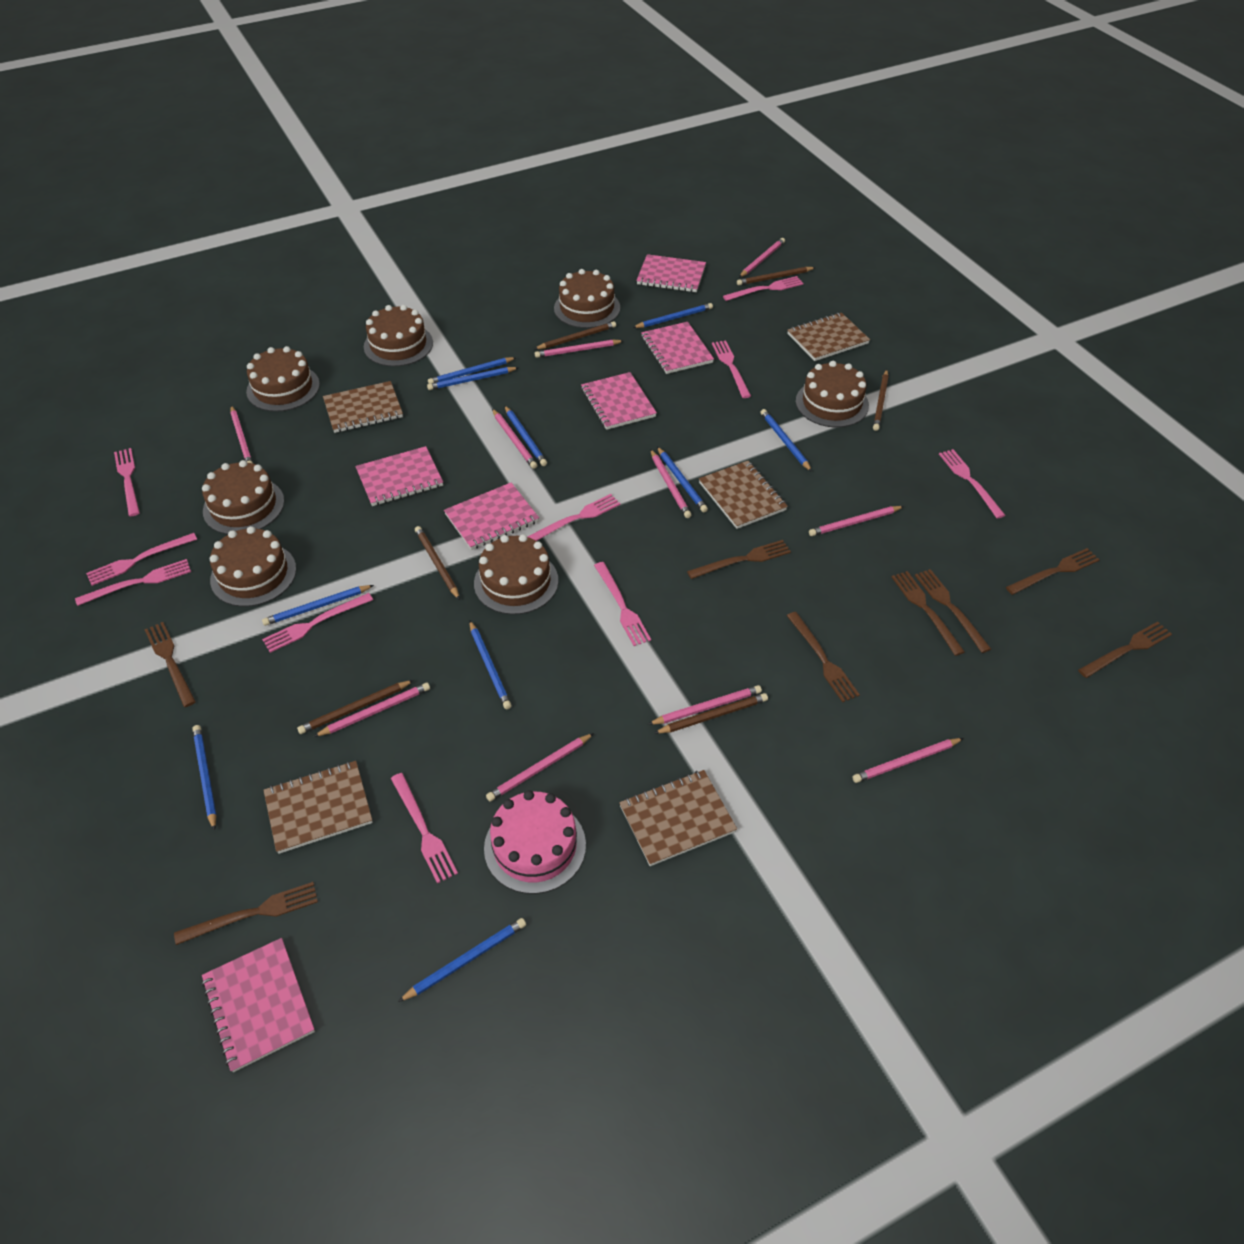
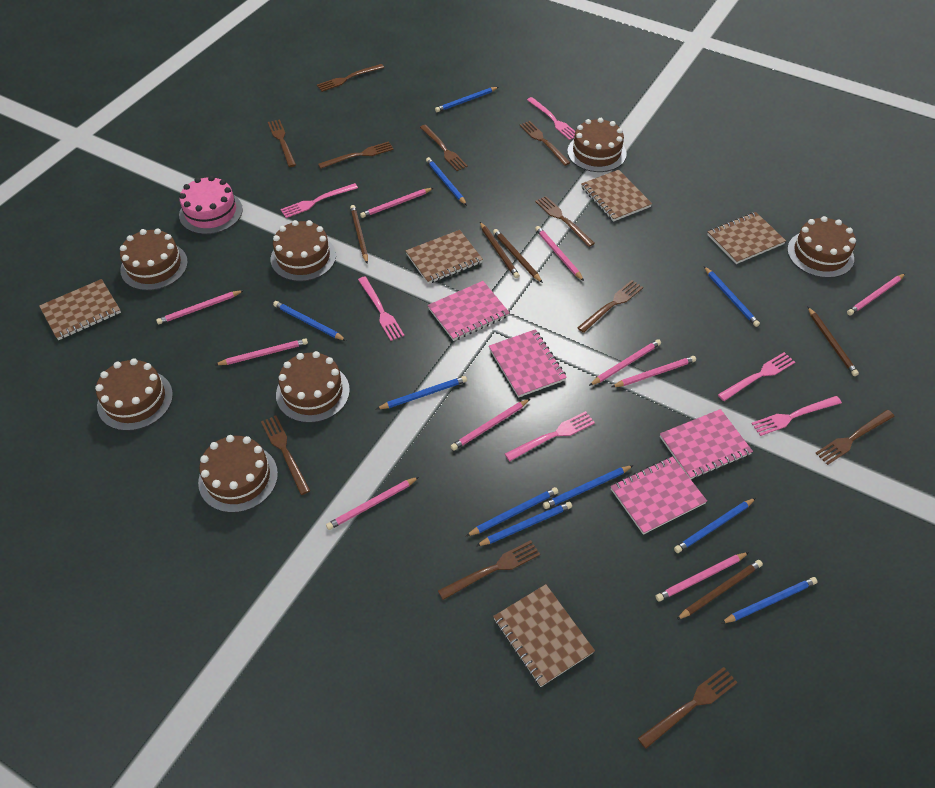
brown fork: 8 -> 11
brown pencil: 6 -> 5
pink fork: 10 -> 6
pink notebook: 6 -> 4

